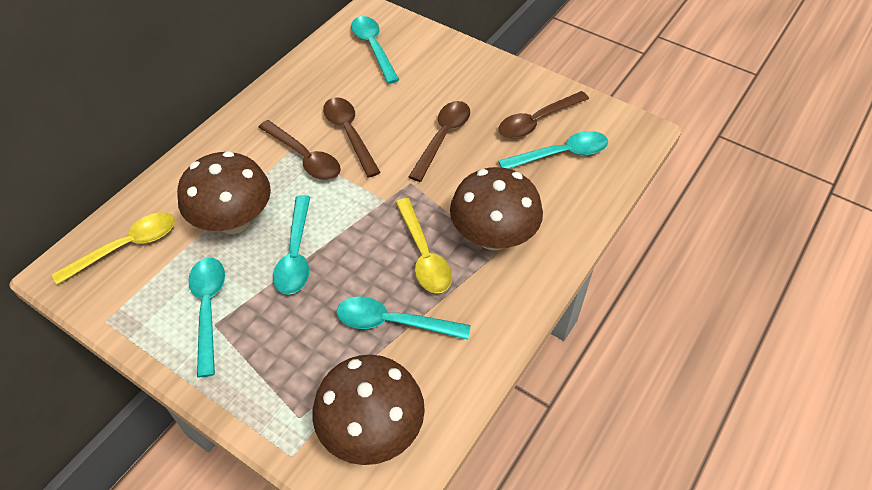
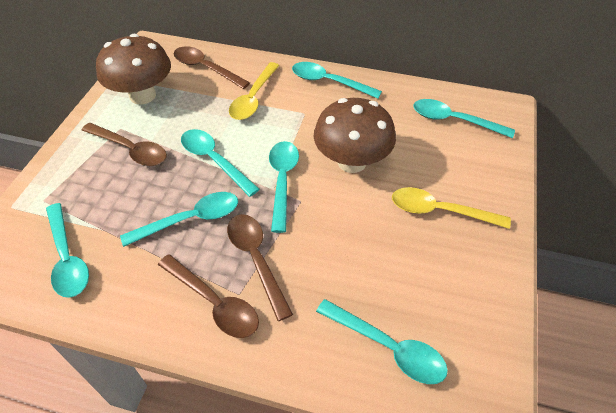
brown mushroom: 3 -> 2
turquoise spoon: 5 -> 7

